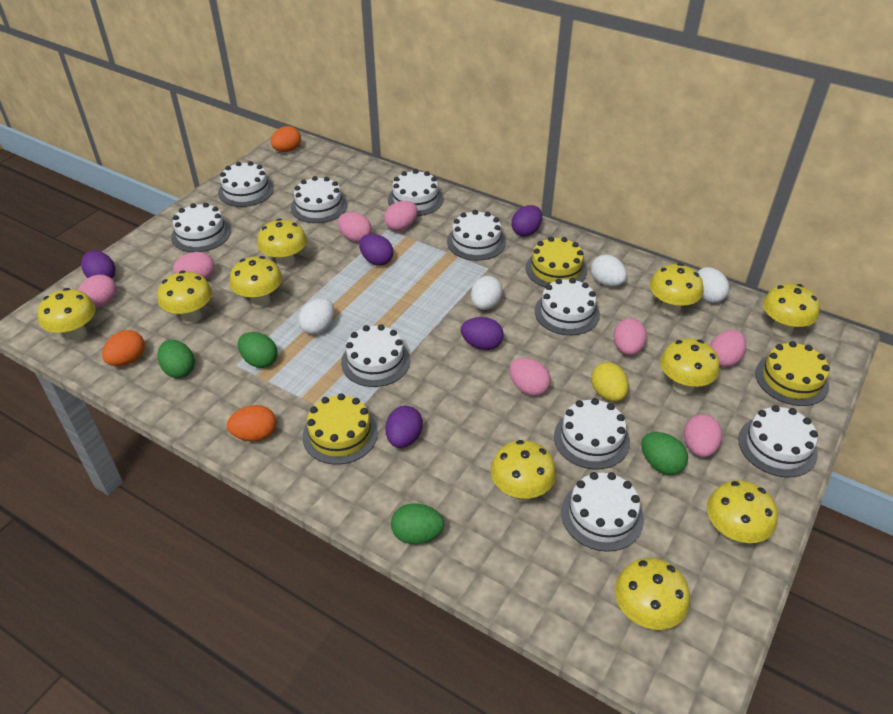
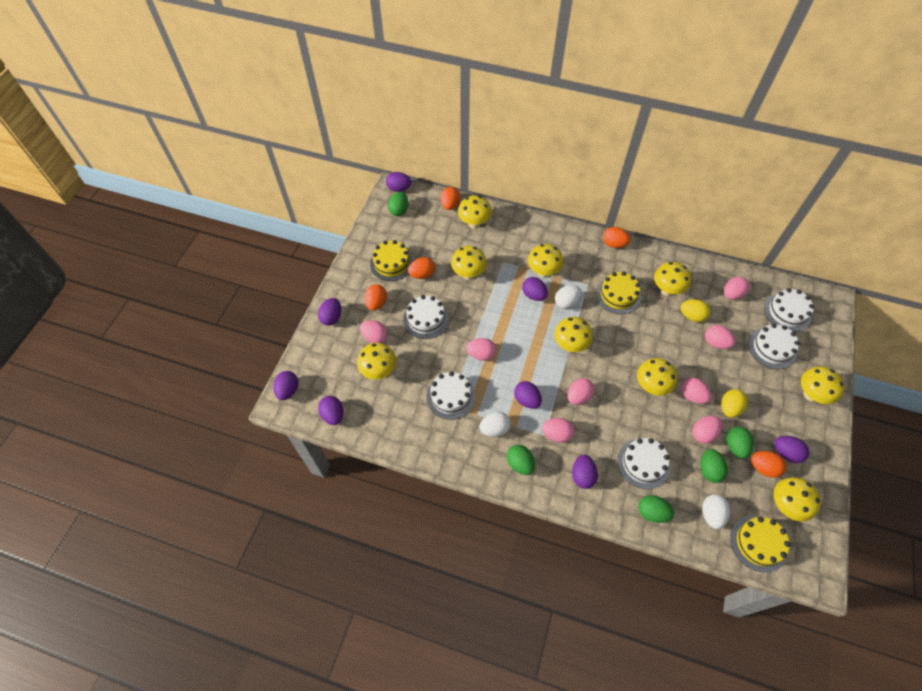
green egg: 4 -> 5
orange egg: 3 -> 5
purple egg: 5 -> 8
white cake: 10 -> 5
white egg: 4 -> 3
yellow egg: 1 -> 2
yellow mushroom: 10 -> 9

